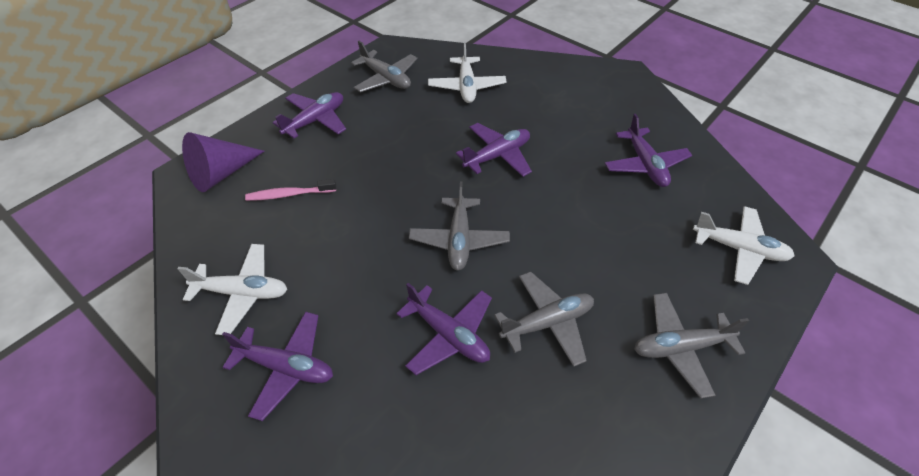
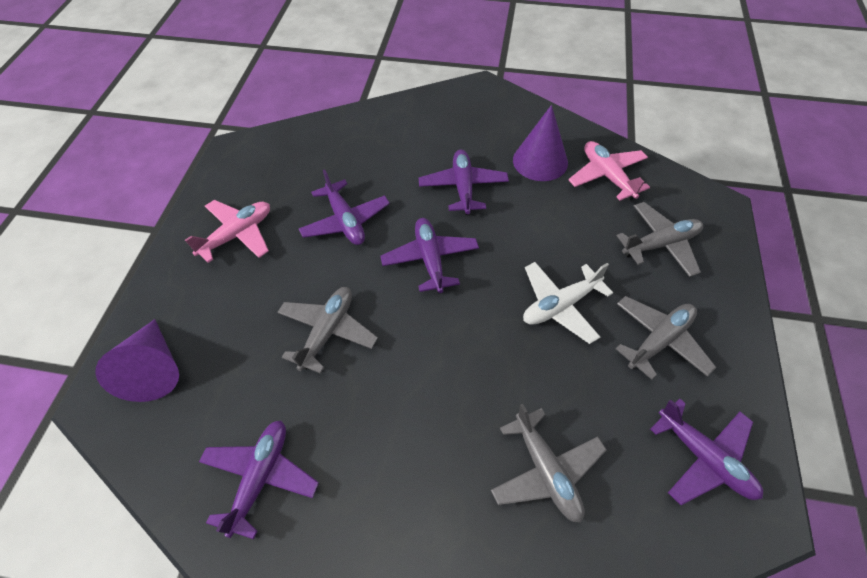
pink plane: 0 -> 2
pink toothbrush: 1 -> 0
purple cone: 1 -> 2
white plane: 3 -> 1

